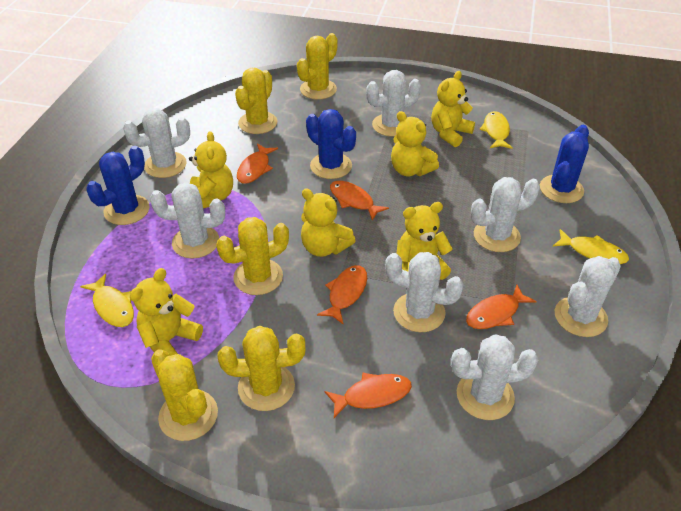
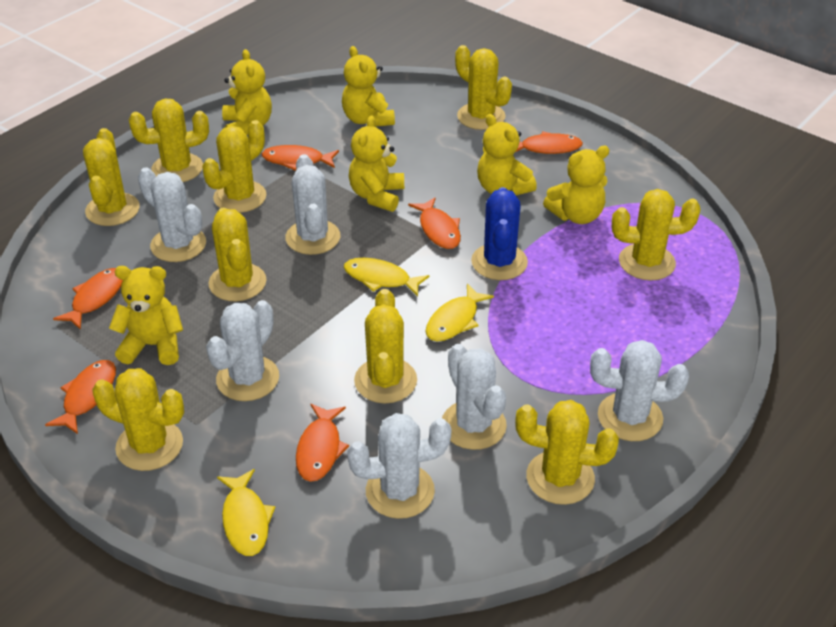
blue cactus: 3 -> 1
orange fish: 5 -> 6
white cactus: 7 -> 6
yellow cactus: 5 -> 9

